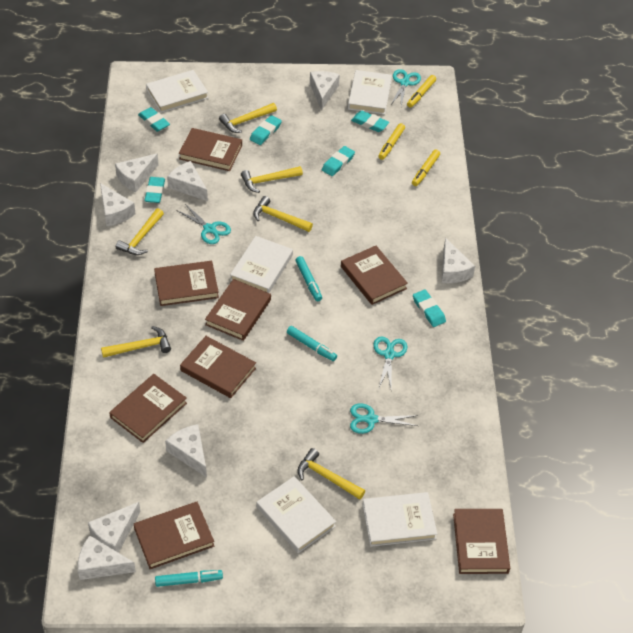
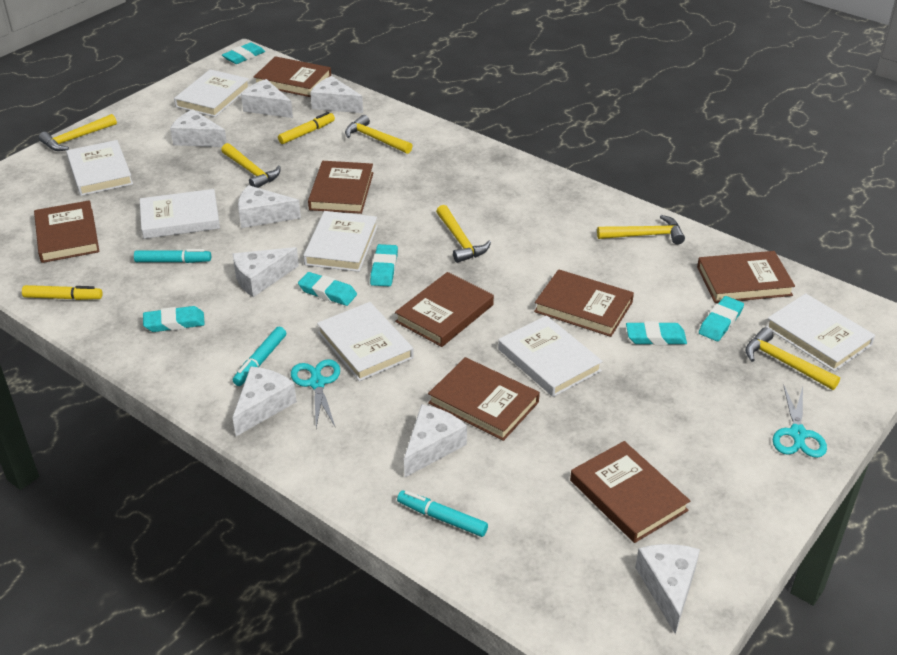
turquoise scissors: 4 -> 2
white book: 5 -> 7
yellow marker: 3 -> 2

